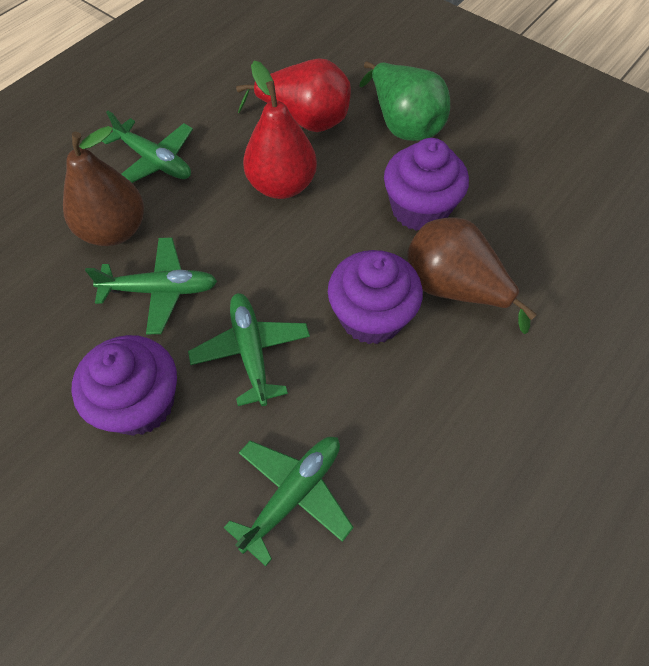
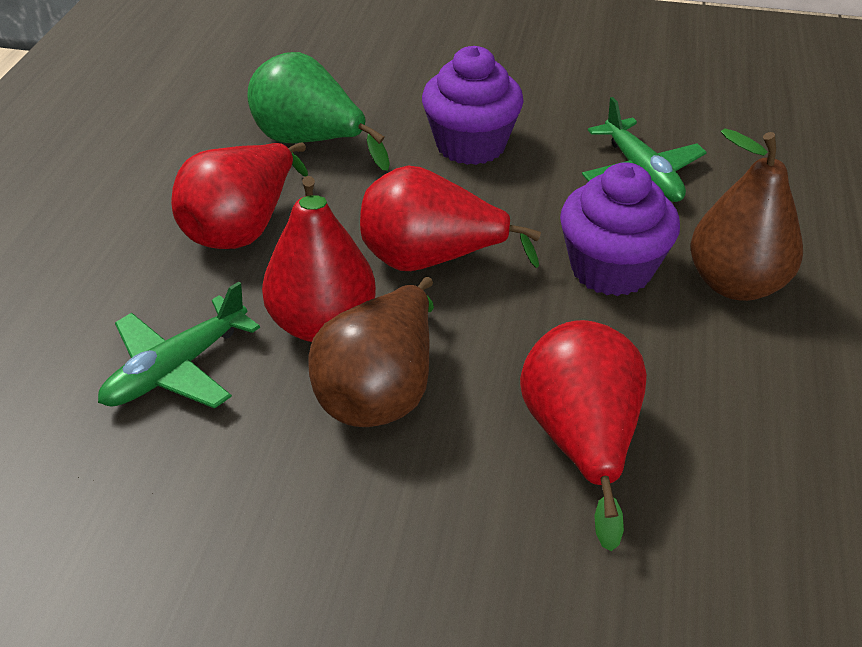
green plane: 4 -> 2
purple cupcake: 3 -> 2
red pear: 2 -> 4

